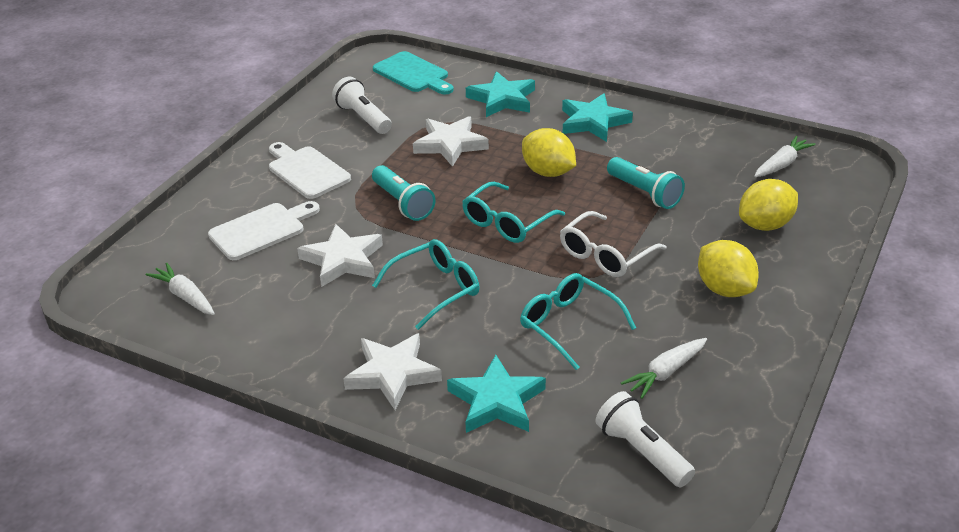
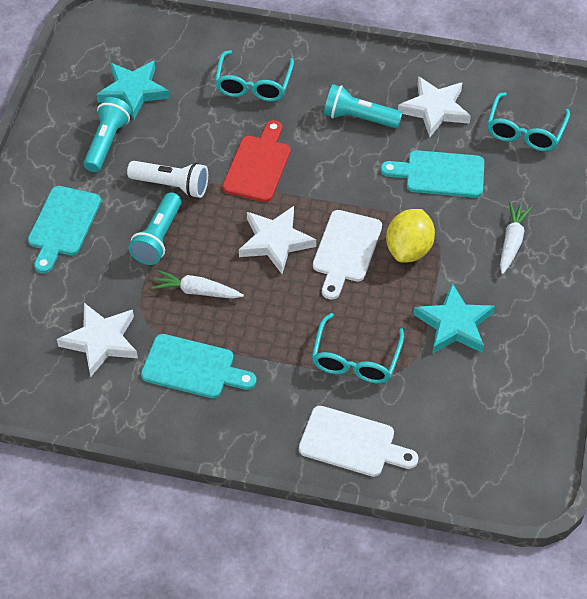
red cutting board: 0 -> 1
turquoise cutting board: 1 -> 3
turquoise flashlight: 2 -> 3
turquoise star: 3 -> 2
white carrot: 3 -> 2
white flashlight: 2 -> 1
white glasses: 1 -> 0
yellow lemon: 3 -> 1

